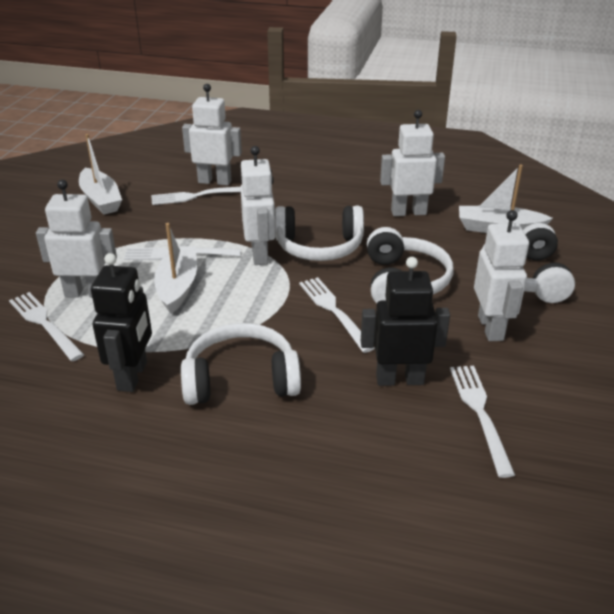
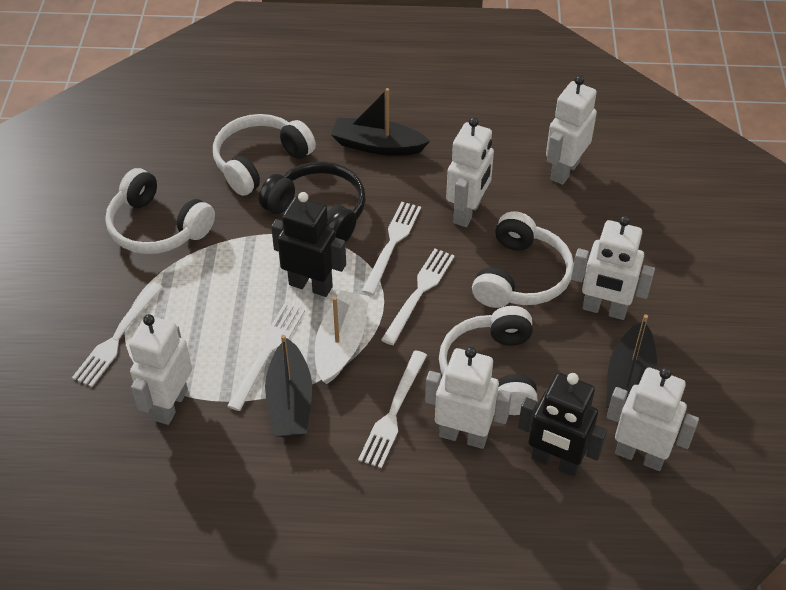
black boat: 0 -> 3
black headphones: 0 -> 1
white boat: 3 -> 1
white robot: 5 -> 6

